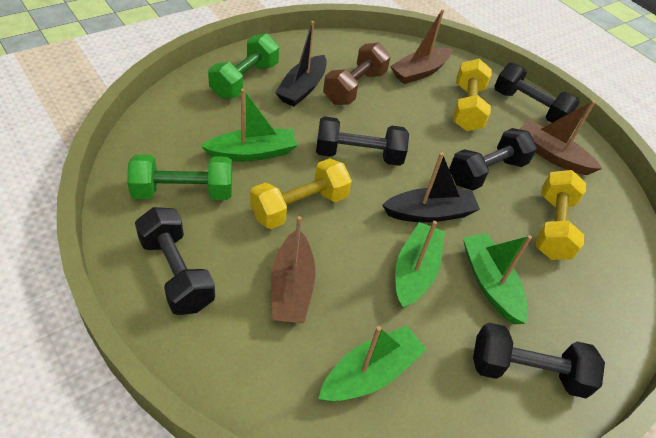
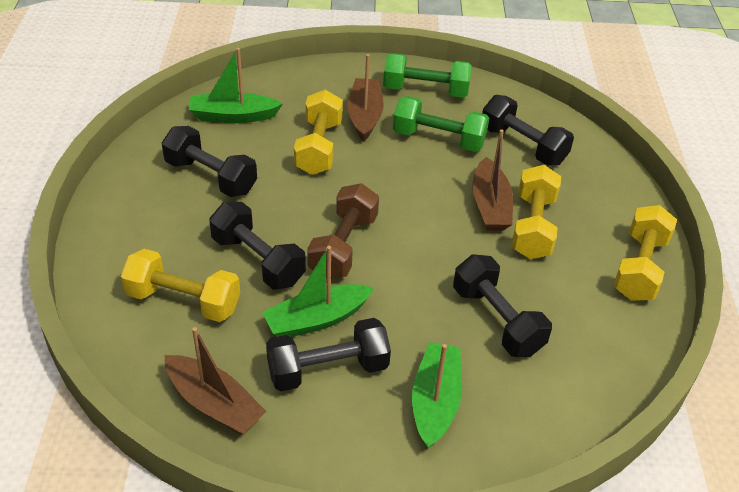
black boat: 2 -> 0
green boat: 4 -> 3
yellow dumbbell: 3 -> 4

